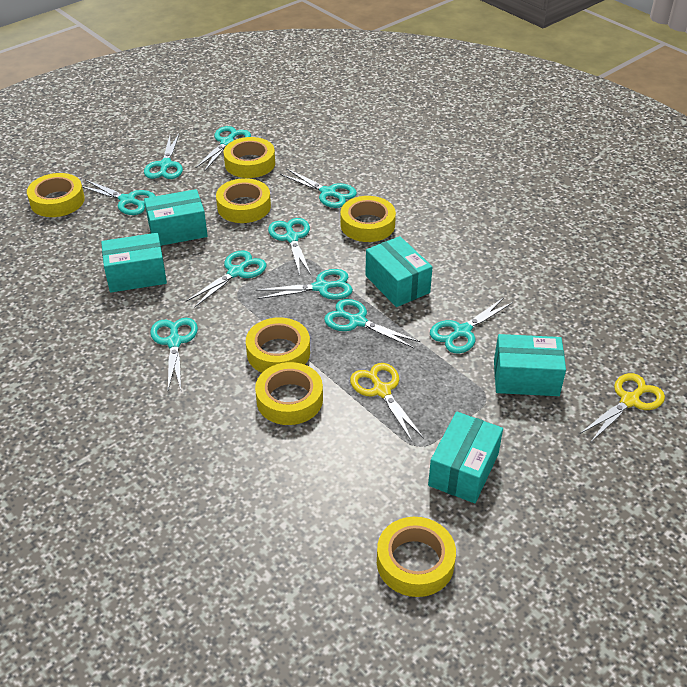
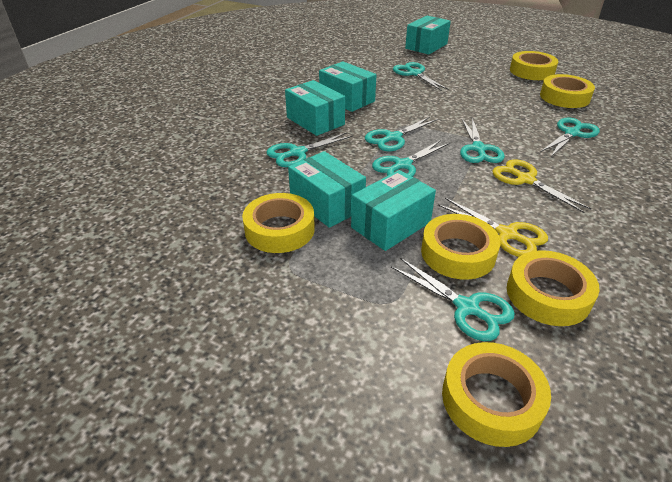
turquoise scissors: 10 -> 7
yellow tape: 7 -> 6

